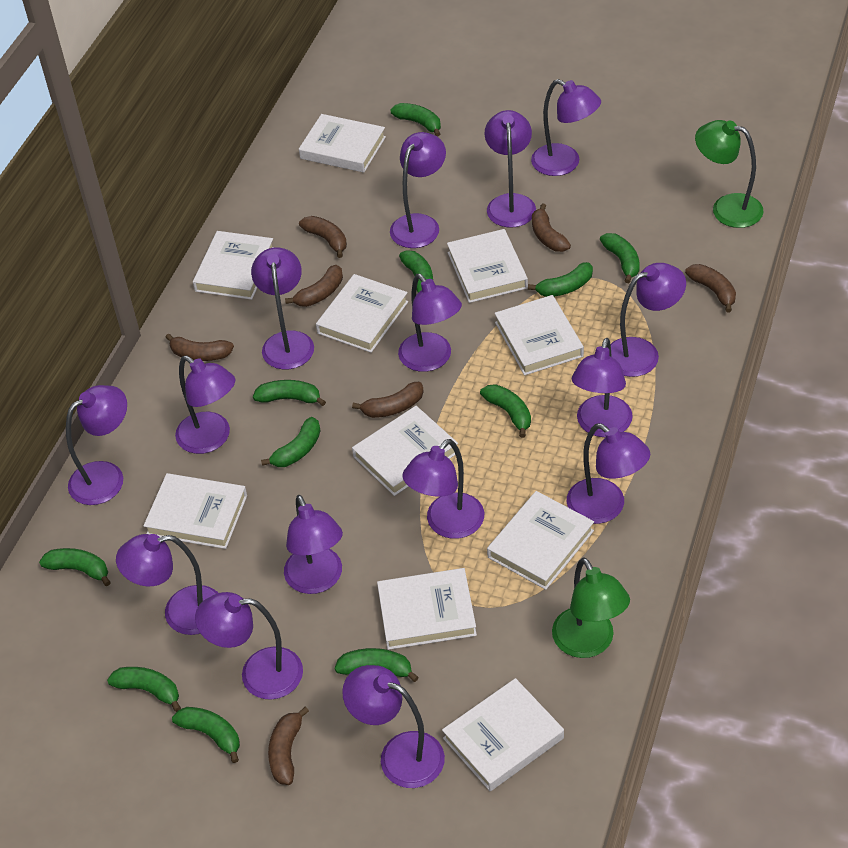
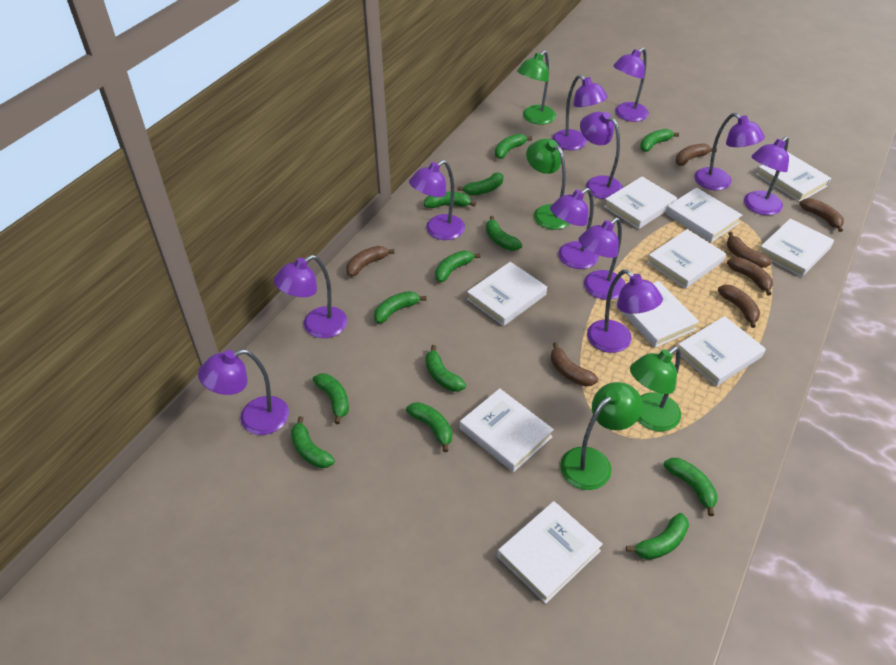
green banana: 11 -> 13
green lamp: 2 -> 4
purple lamp: 15 -> 11

